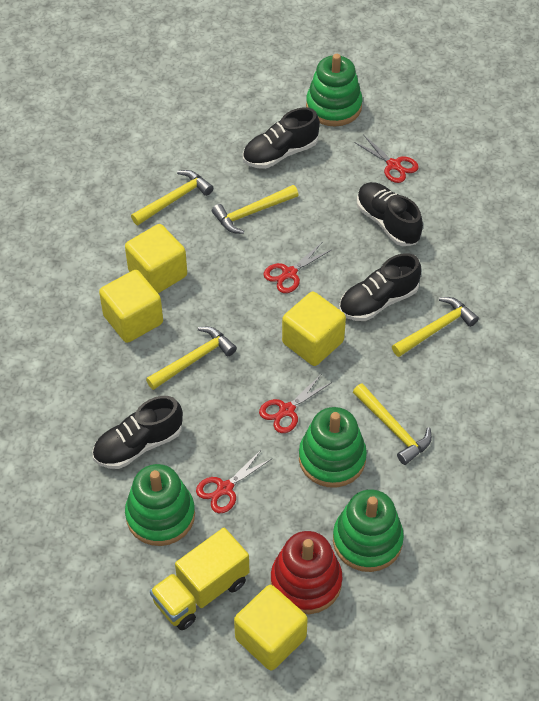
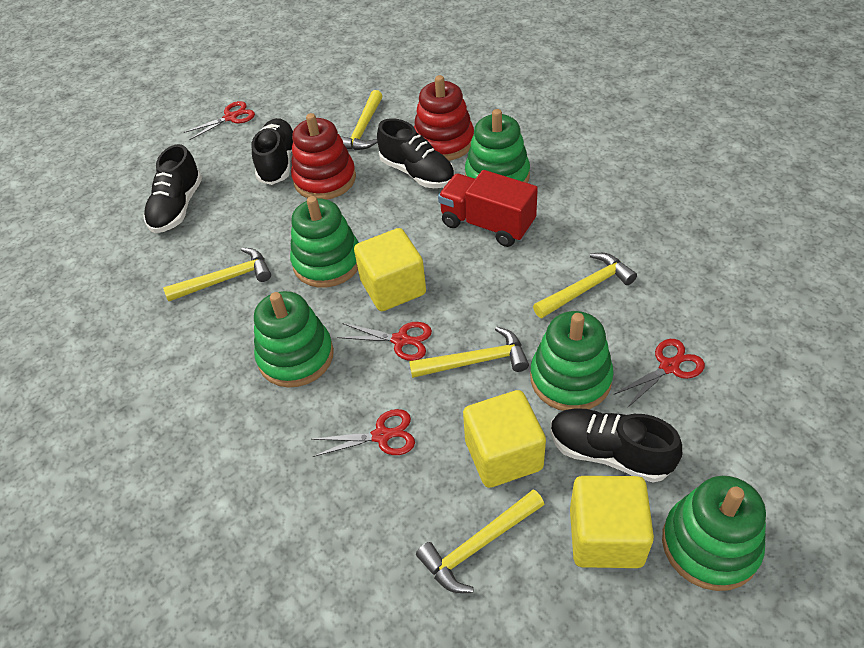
green stacking toy: 4 -> 5
red stacking toy: 1 -> 2
red truck: 0 -> 1
yellow cube: 4 -> 3
yellow truck: 1 -> 0

